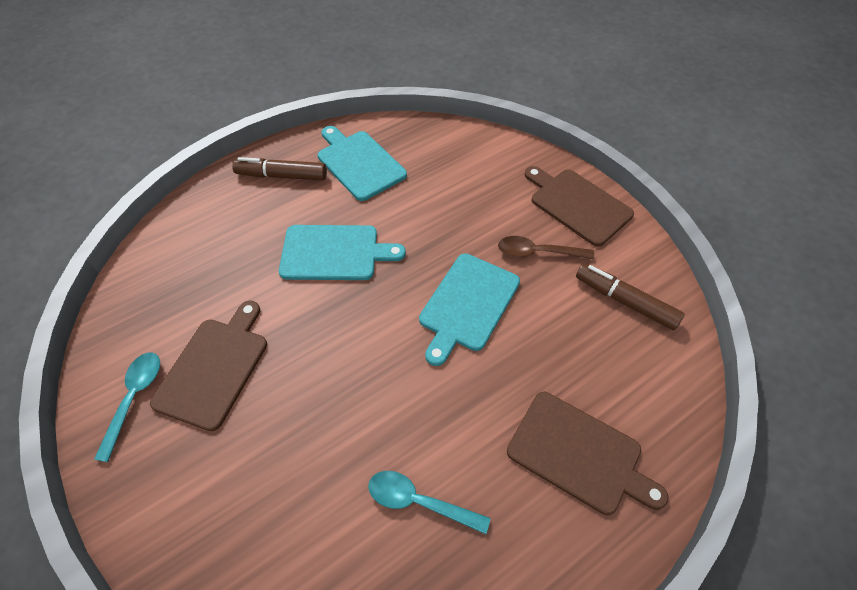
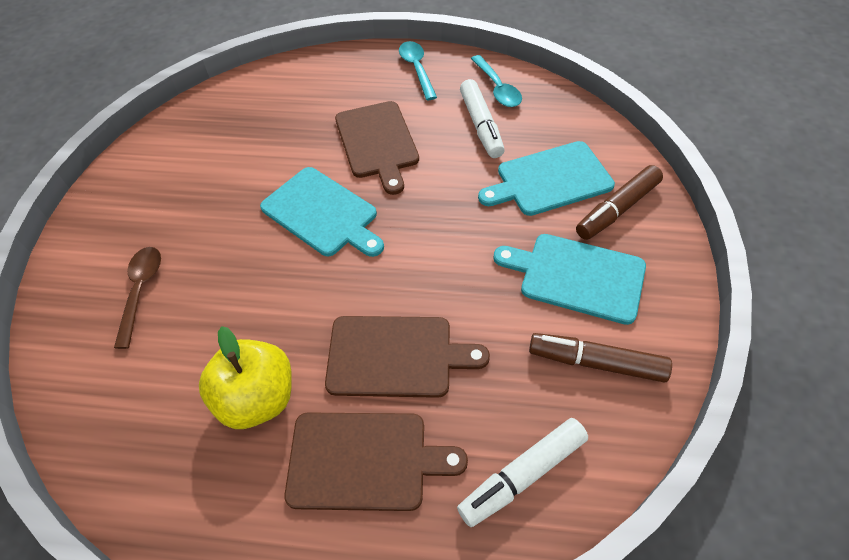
white marker: 0 -> 2
yellow apple: 0 -> 1

